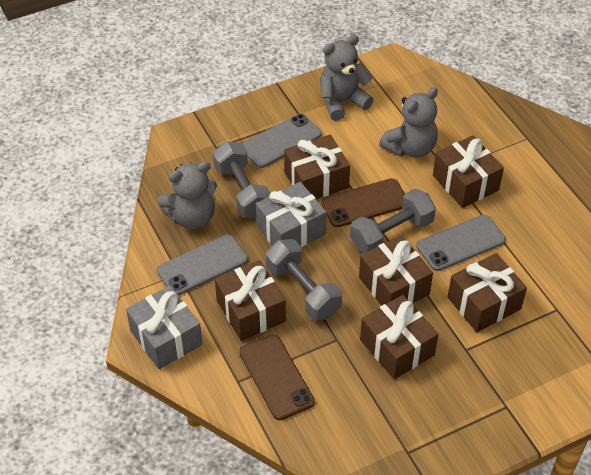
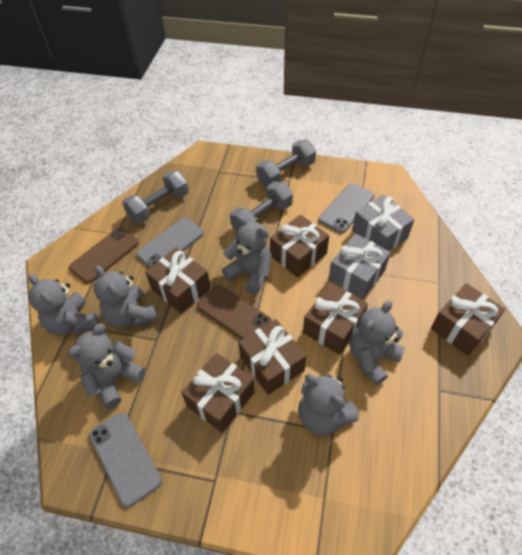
grey teddy bear: 3 -> 6

